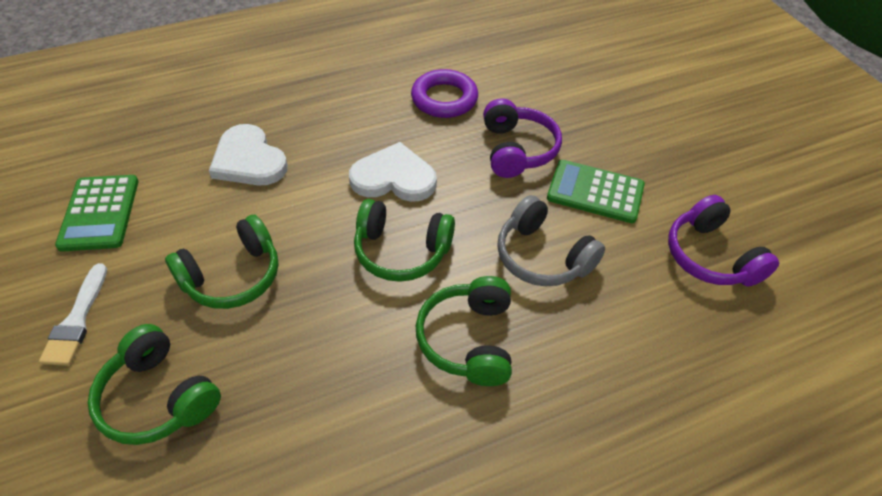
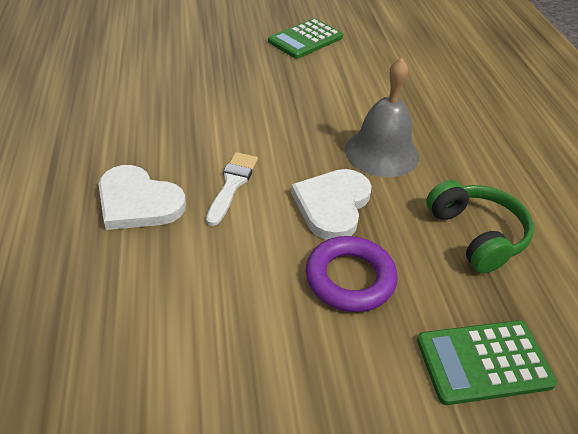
green headphones: 4 -> 1
grey bell: 0 -> 1
grey headphones: 1 -> 0
purple headphones: 2 -> 0

